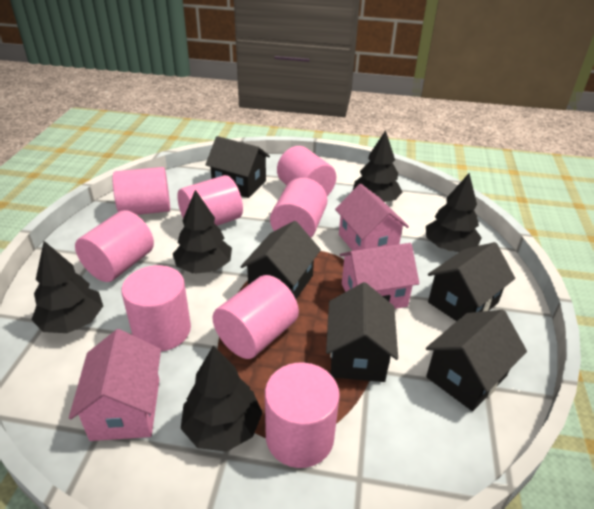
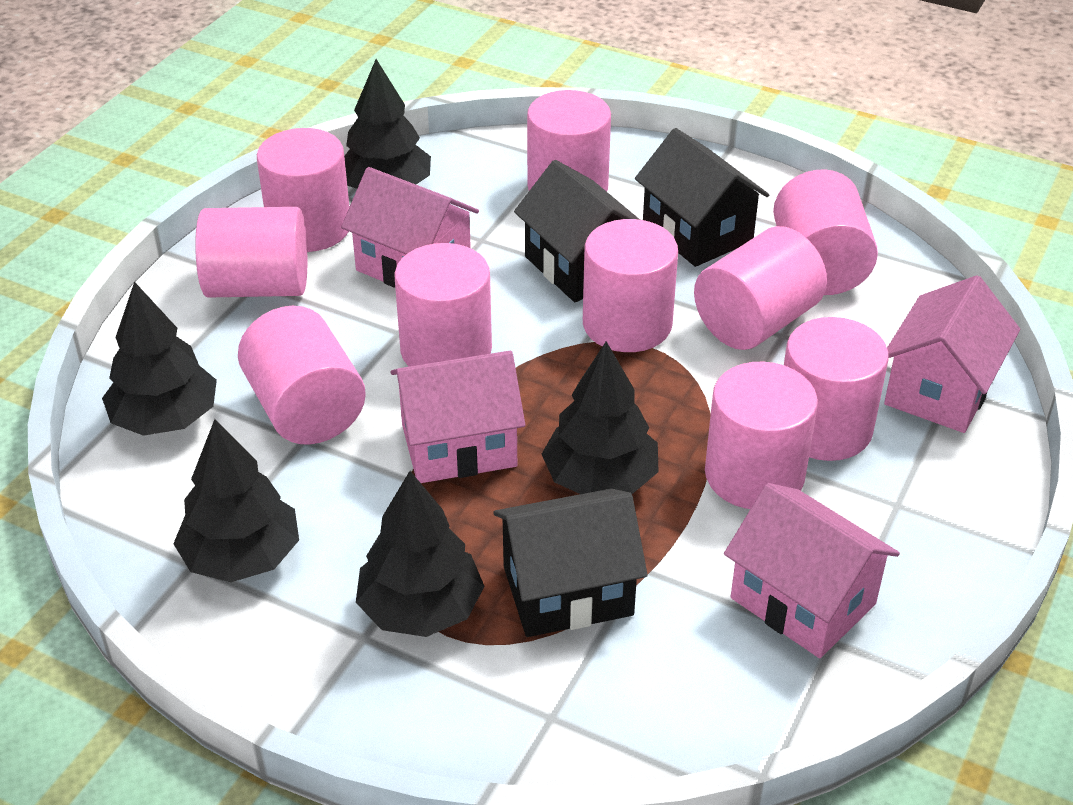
black house: 5 -> 3
pink cylinder: 8 -> 10
pink house: 3 -> 4

